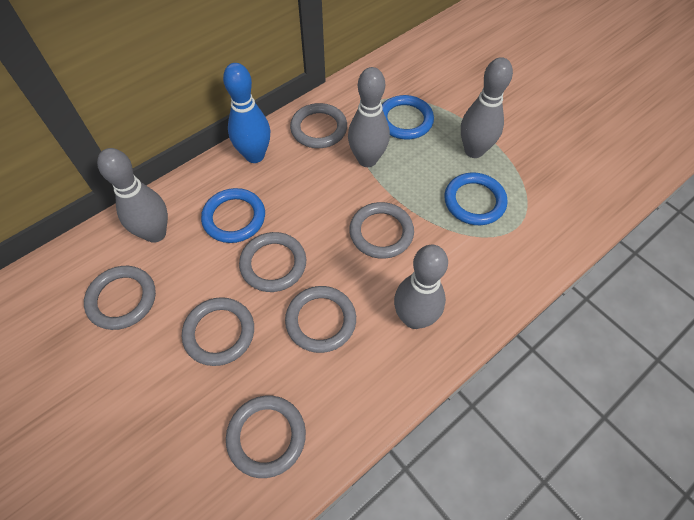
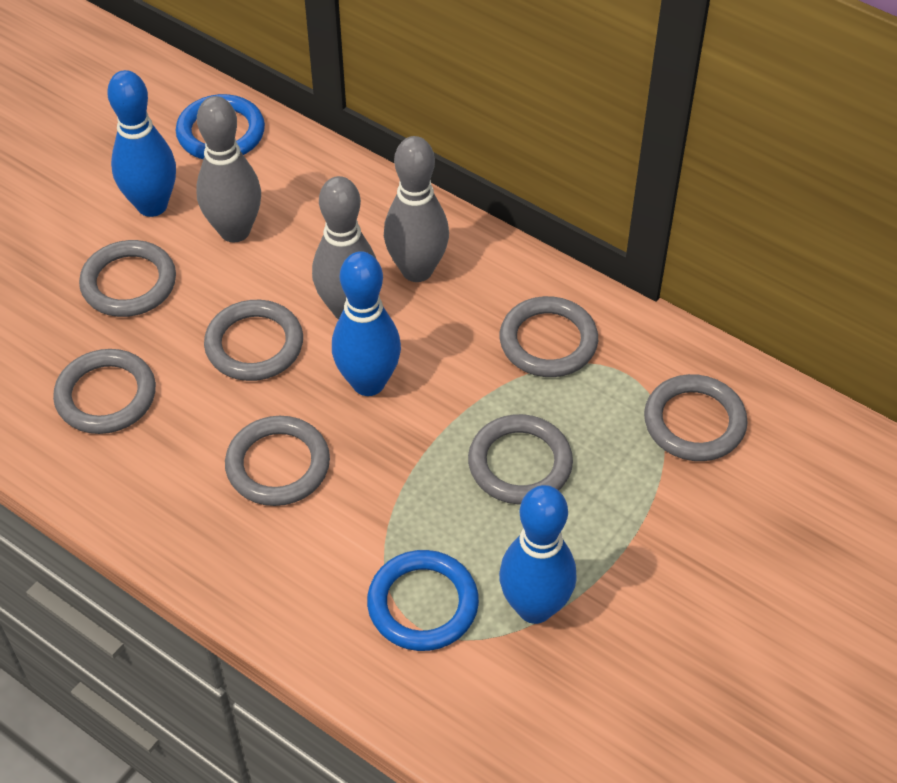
blue bowling pin: 1 -> 3
blue ring: 3 -> 2
grey bowling pin: 4 -> 3

